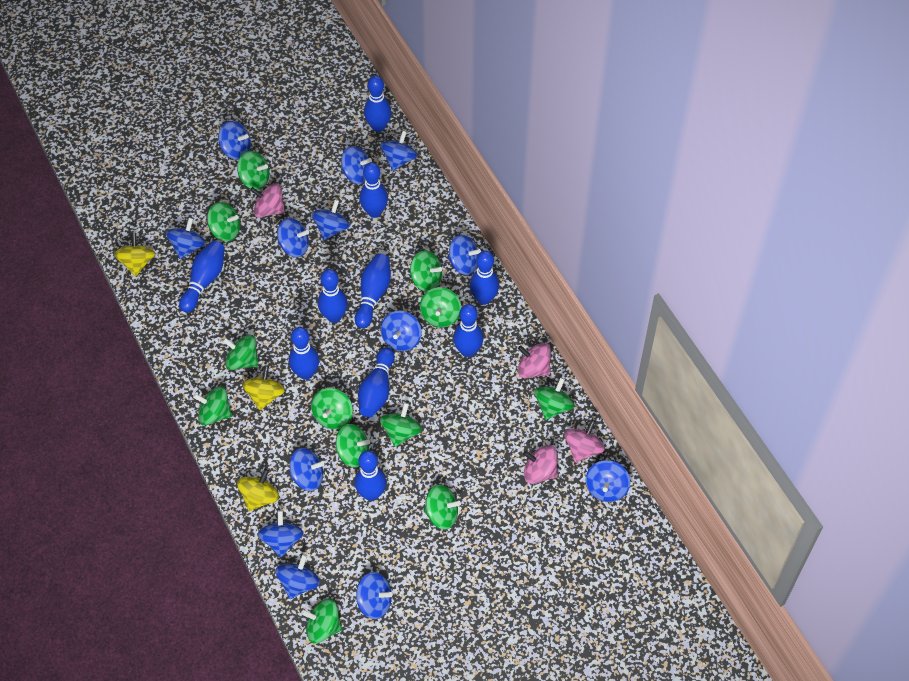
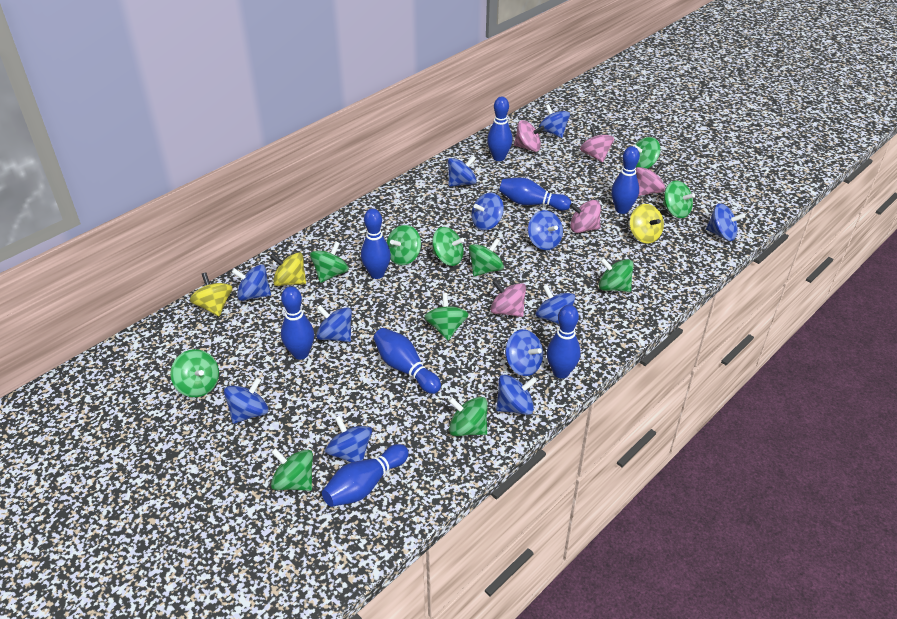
blue bowling pin: 10 -> 8
blue spinning top: 13 -> 12
green spinning top: 12 -> 11
pink spinning top: 4 -> 5

